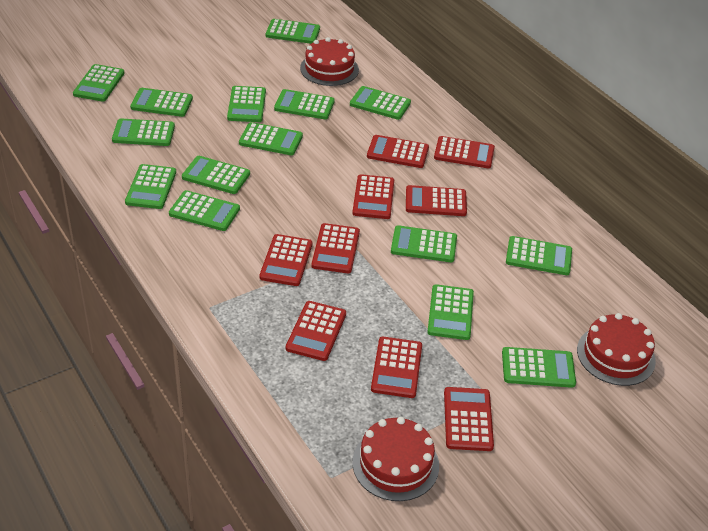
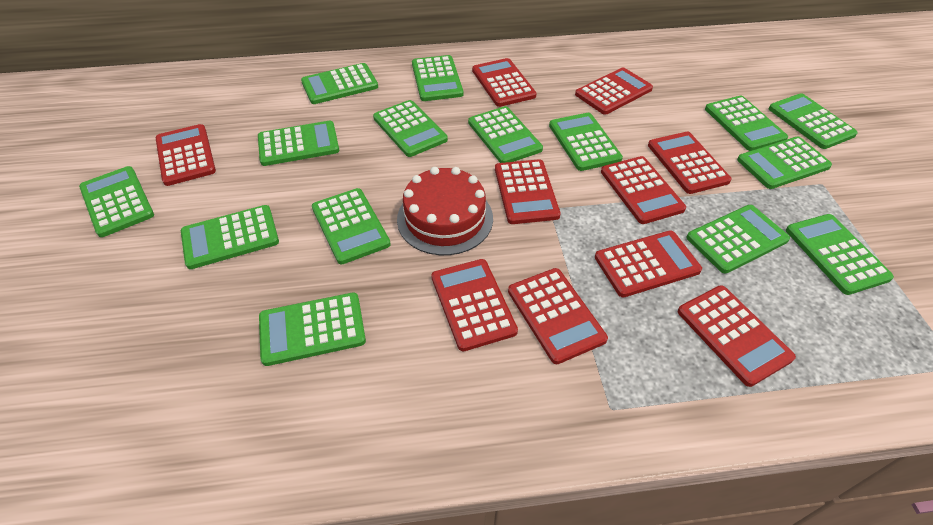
red cake: 3 -> 1
red calculator: 9 -> 10

